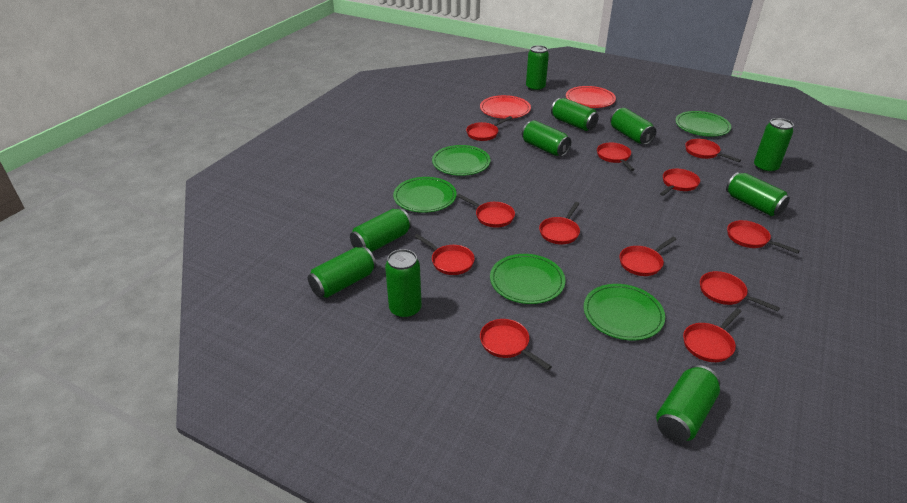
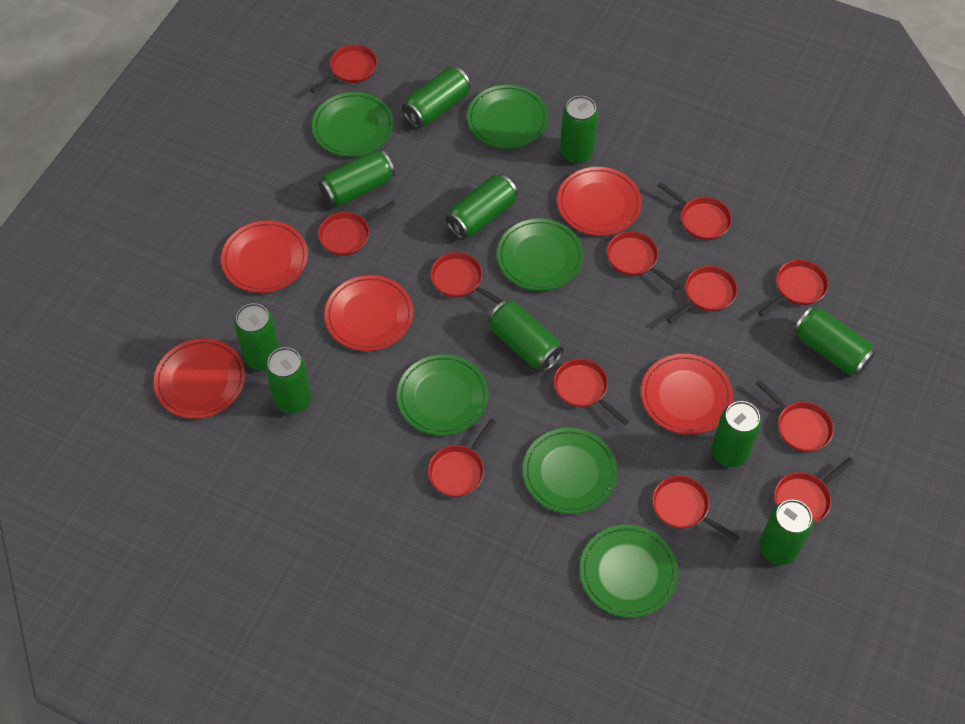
green plate: 5 -> 6
red plate: 2 -> 5

